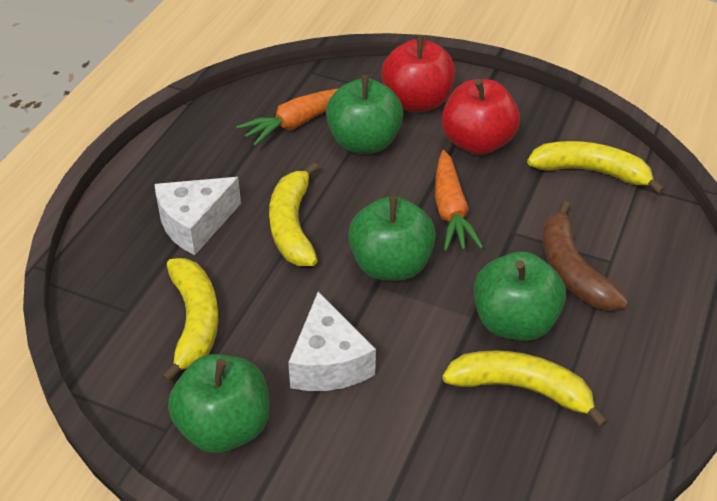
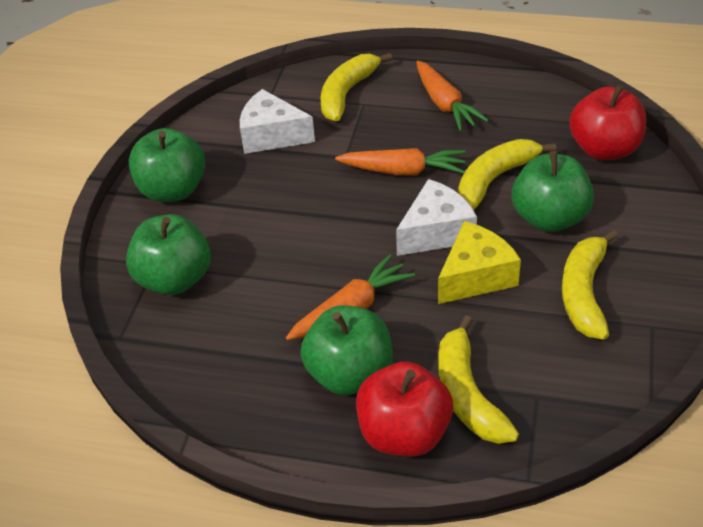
brown banana: 1 -> 0
orange carrot: 2 -> 3
yellow cheese: 0 -> 1

